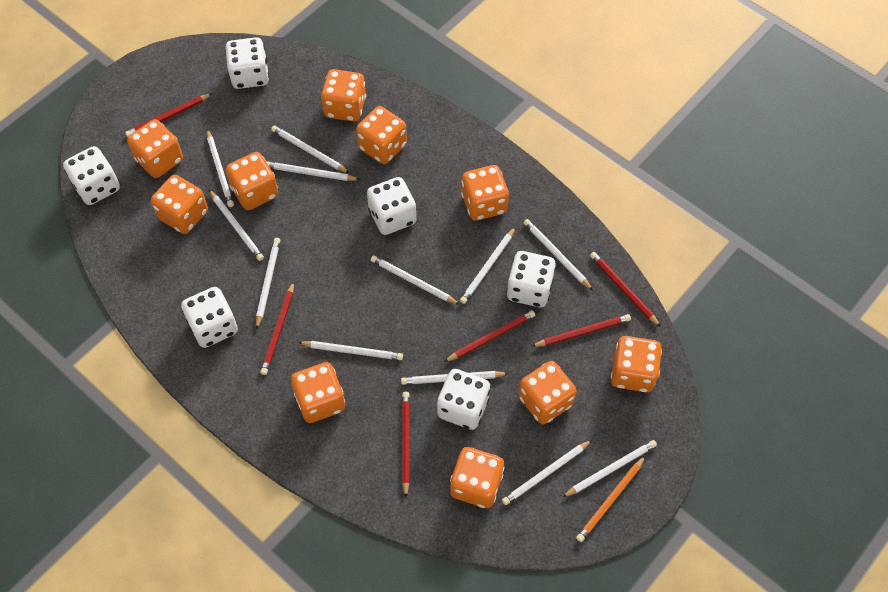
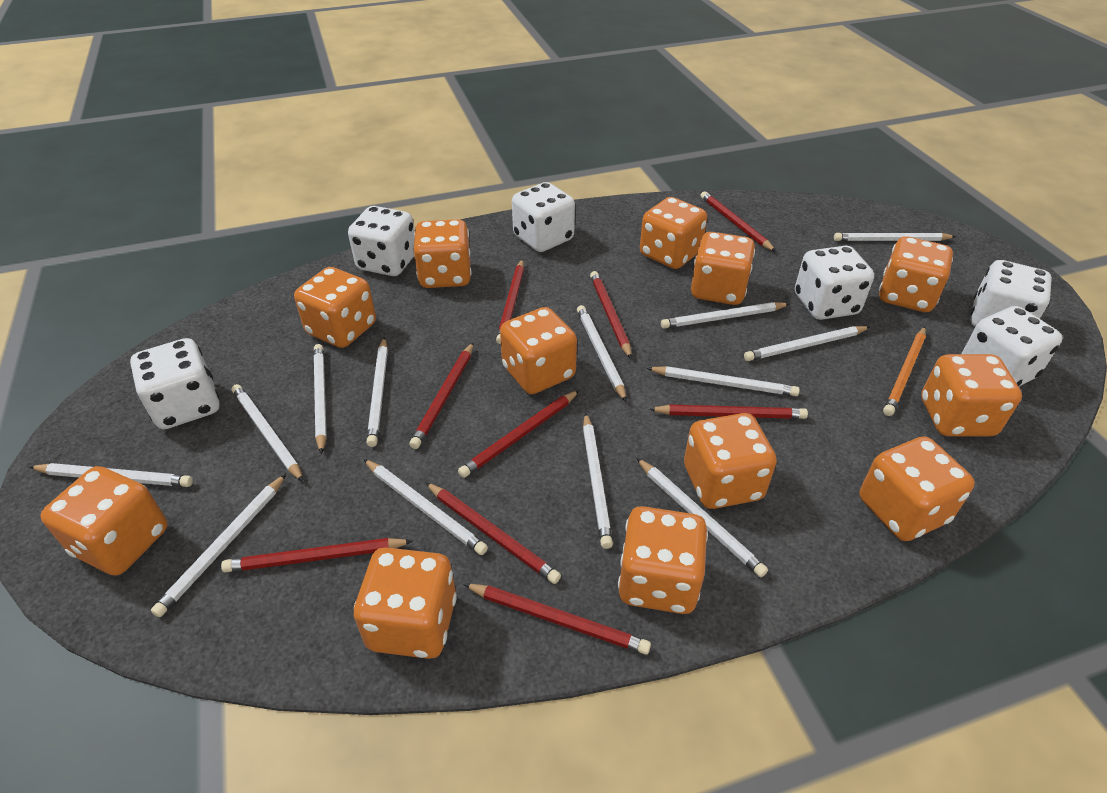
orange dice: 10 -> 12
red pencil: 6 -> 9
white pencil: 12 -> 13

